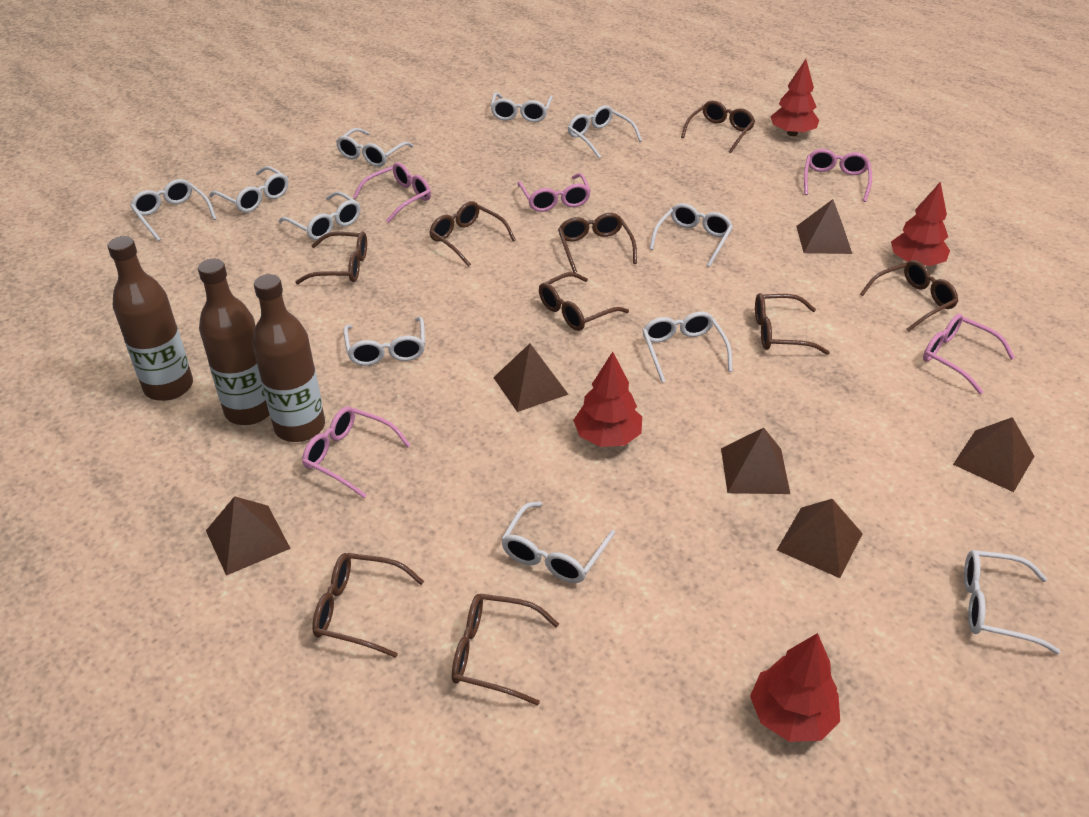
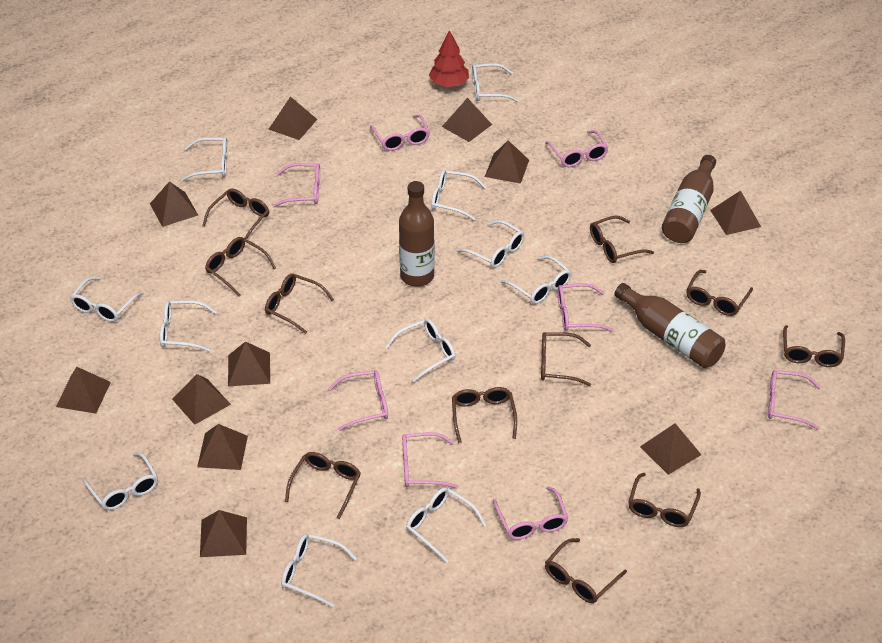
brown glasses: 9 -> 11
brown pyramid: 6 -> 11
pink glasses: 5 -> 8
red tree: 4 -> 1

